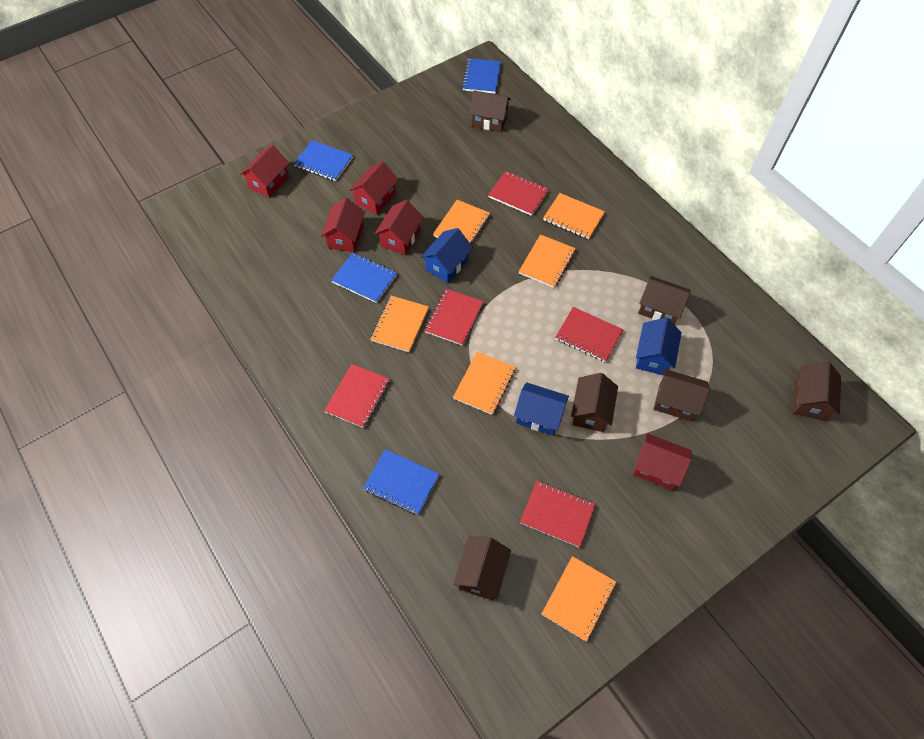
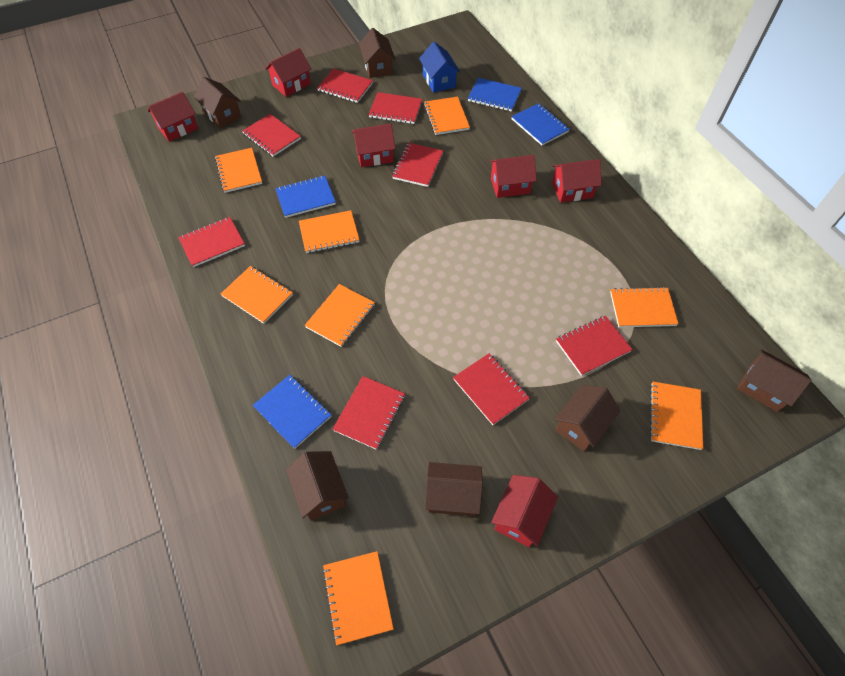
blue house: 3 -> 1
orange notebook: 6 -> 8
red house: 5 -> 6
red notebook: 5 -> 8

